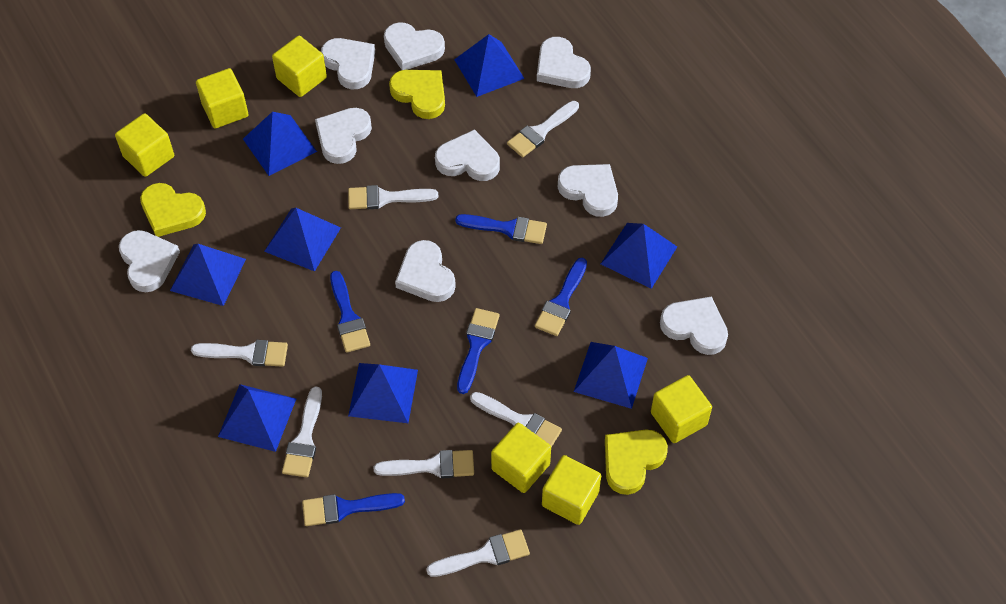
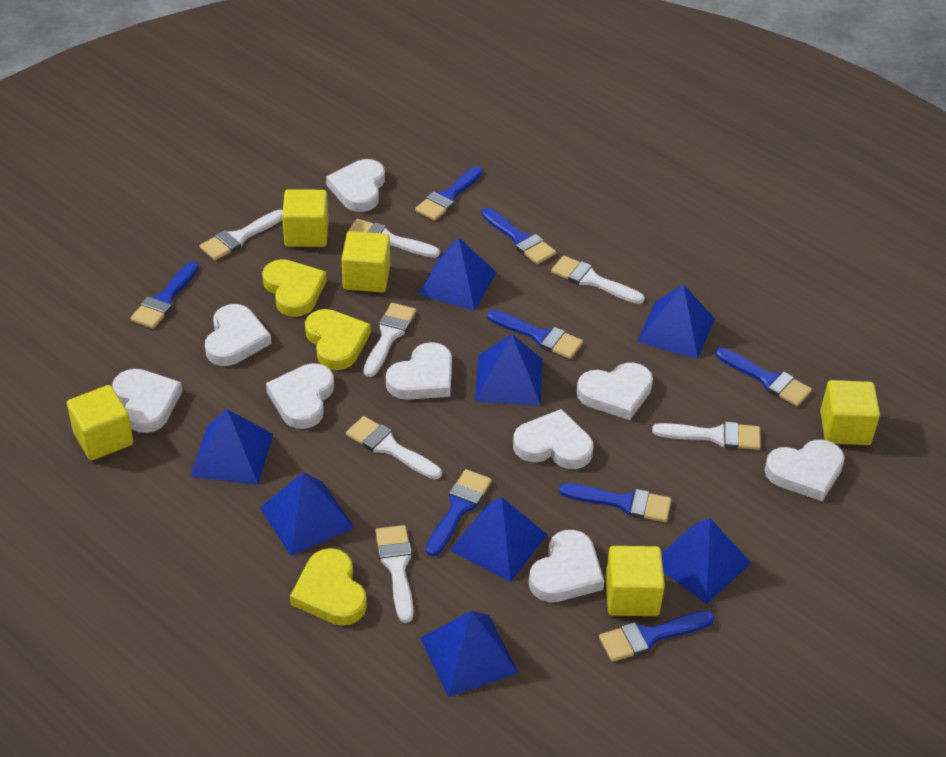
blue brush: 5 -> 8
yellow cube: 6 -> 5

